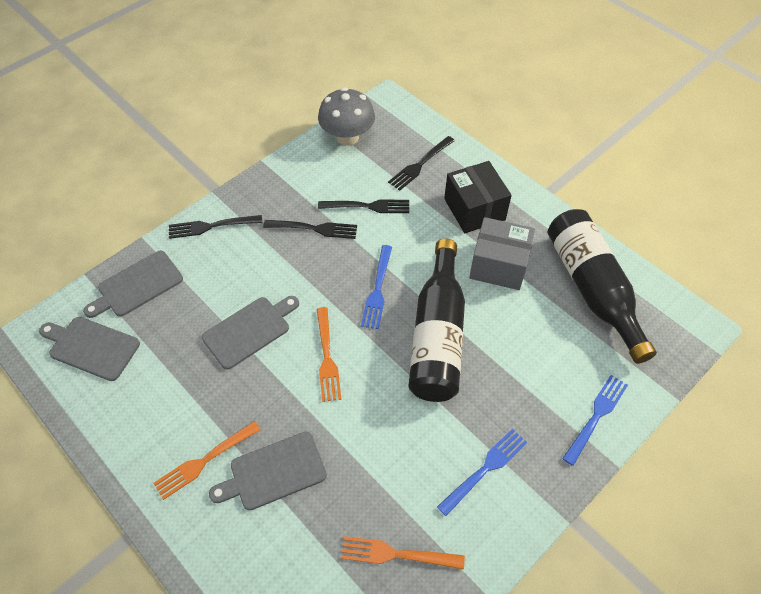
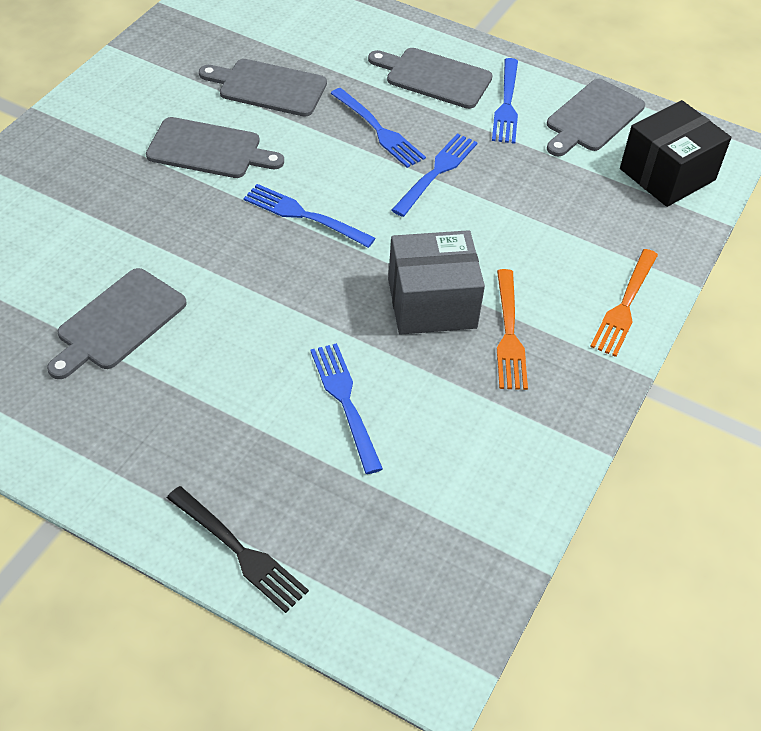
black bottle: 2 -> 0
black fork: 4 -> 1
blue fork: 3 -> 5
grey cutting board: 4 -> 5
grey mushroom: 1 -> 0
orange fork: 3 -> 2

